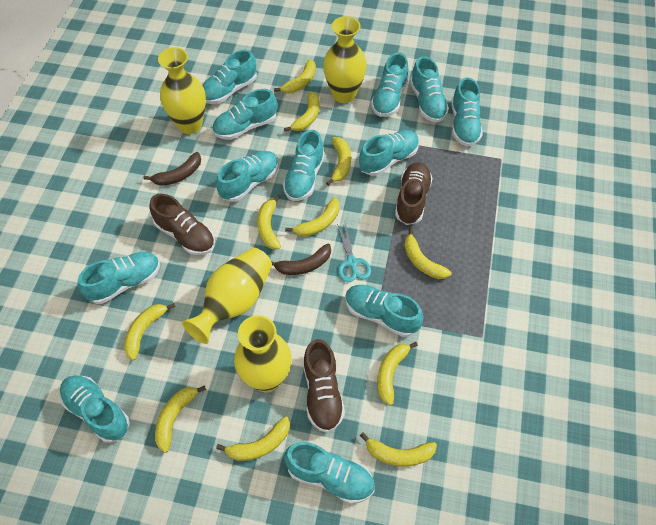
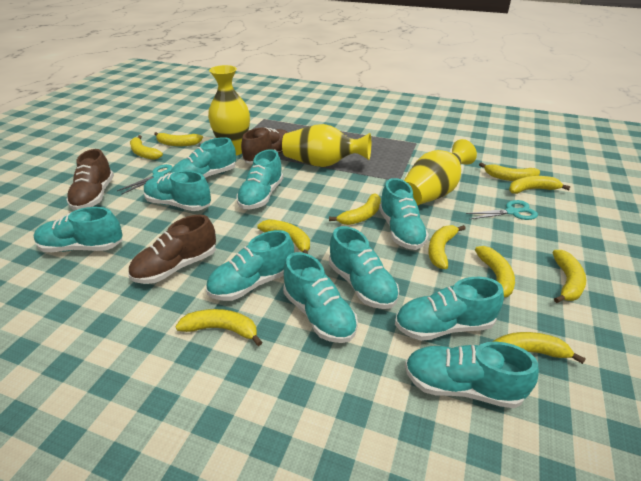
brown banana: 2 -> 0
turquoise scissors: 1 -> 2
turquoise shoe: 12 -> 10
yellow vase: 4 -> 3

